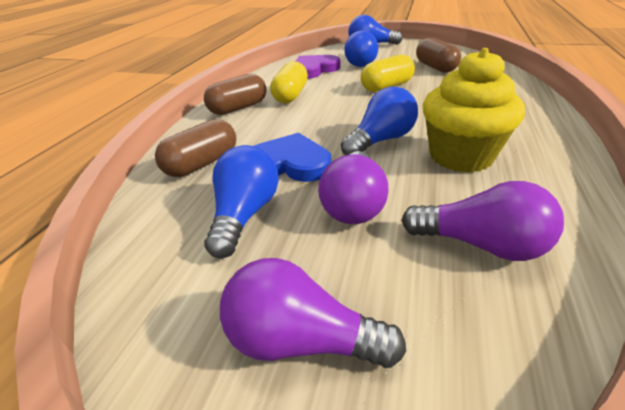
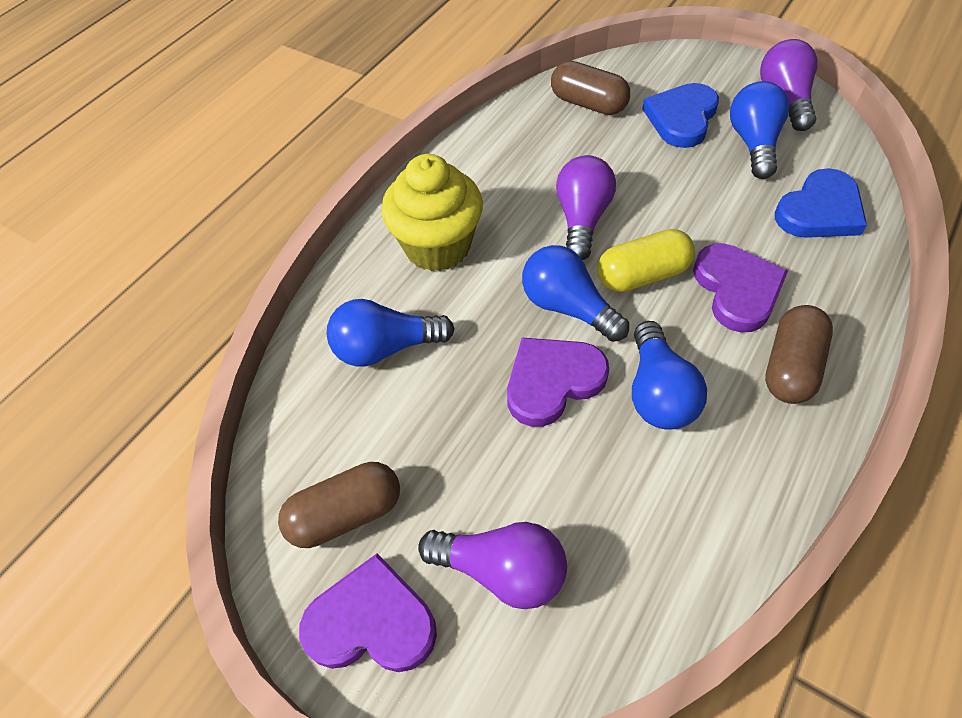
blue heart: 1 -> 2
purple heart: 1 -> 3
yellow capsule: 2 -> 1

